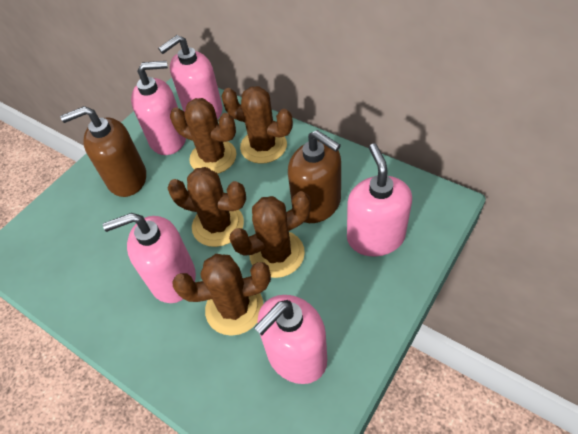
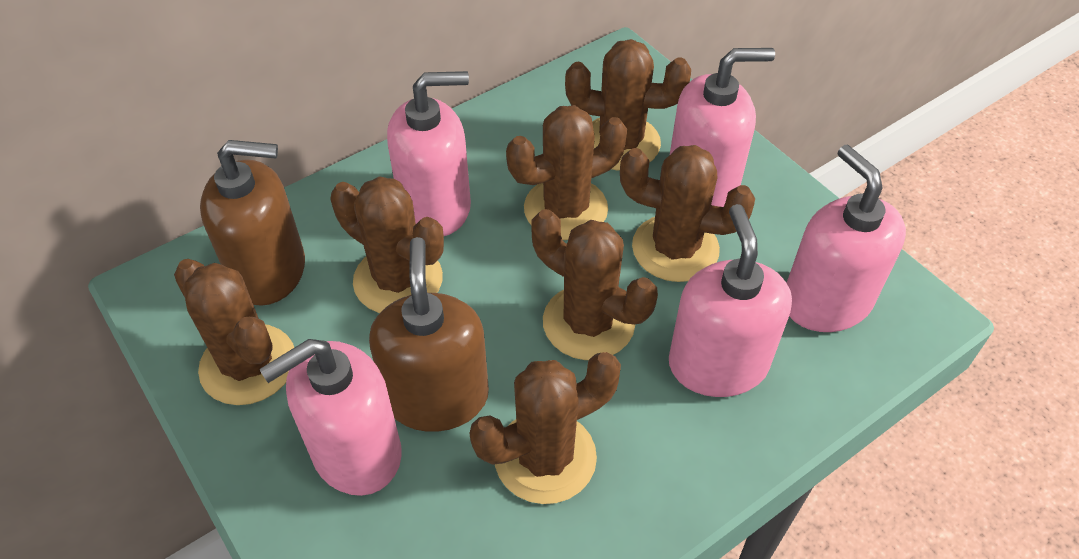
brown cactus: 5 -> 7

